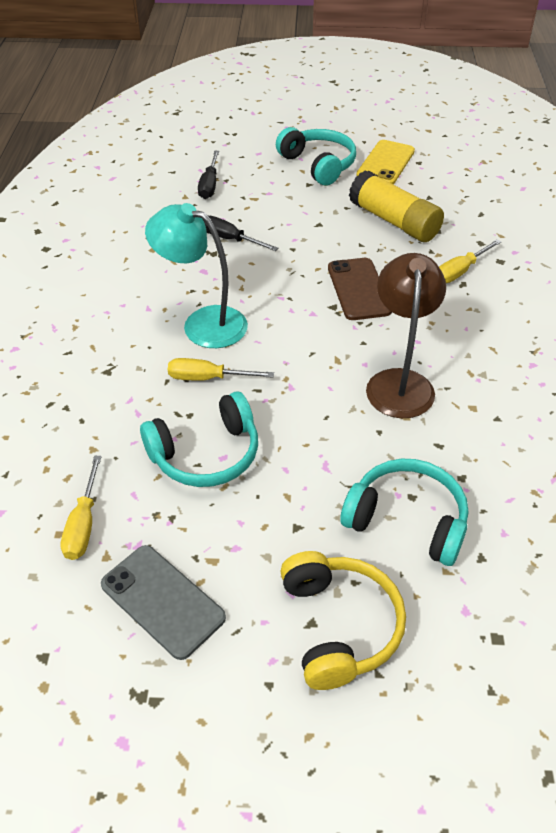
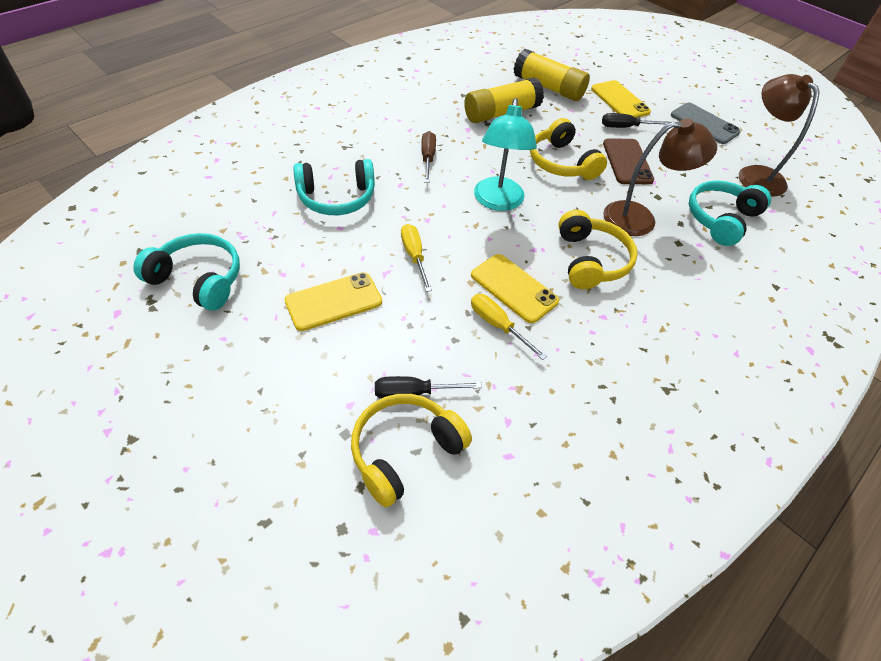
brown lamp: 1 -> 2
brown screwdriver: 0 -> 1
yellow glue stick: 1 -> 2
yellow headphones: 1 -> 3
yellow phone: 1 -> 3
yellow screwdriver: 3 -> 2

